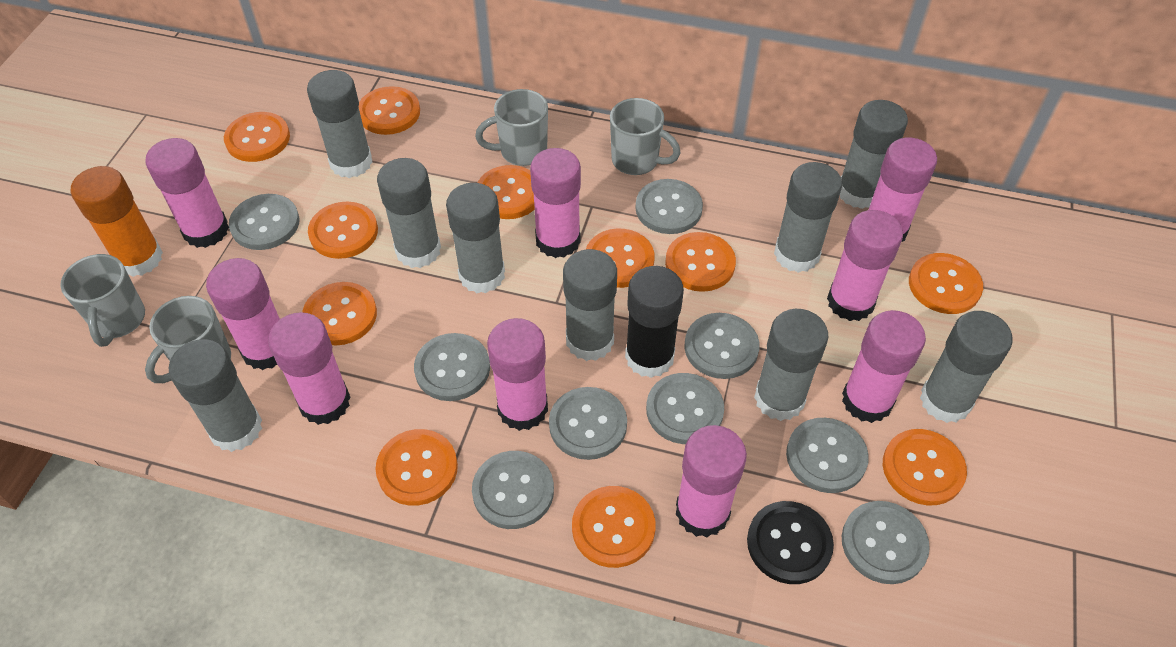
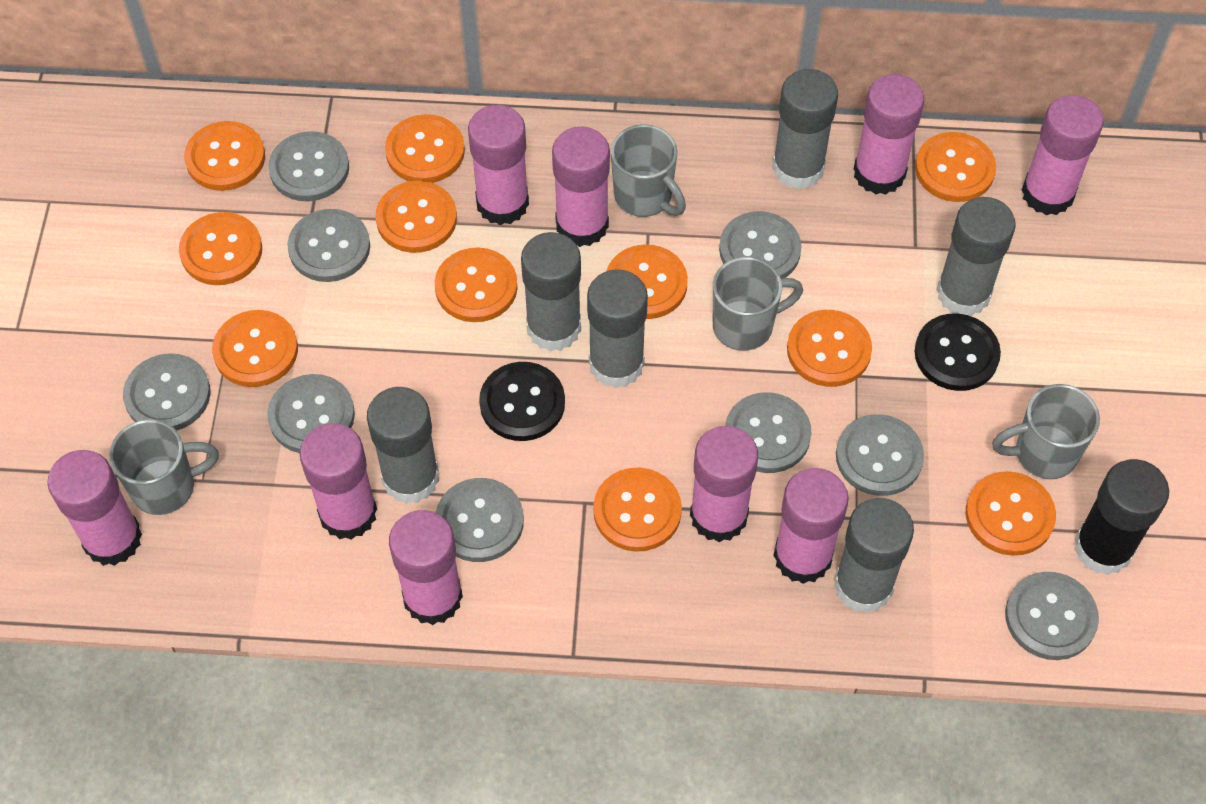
black button: 1 -> 2
grey glue stick: 9 -> 6
orange glue stick: 1 -> 0

